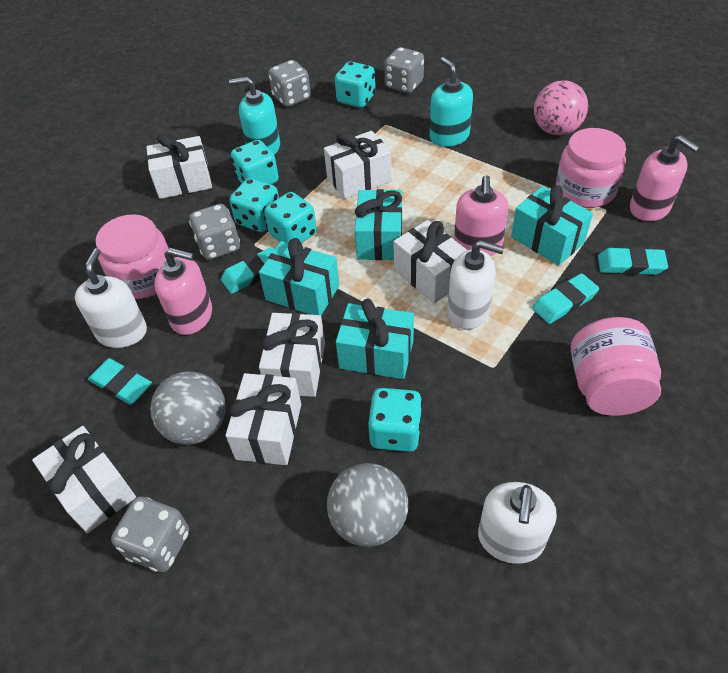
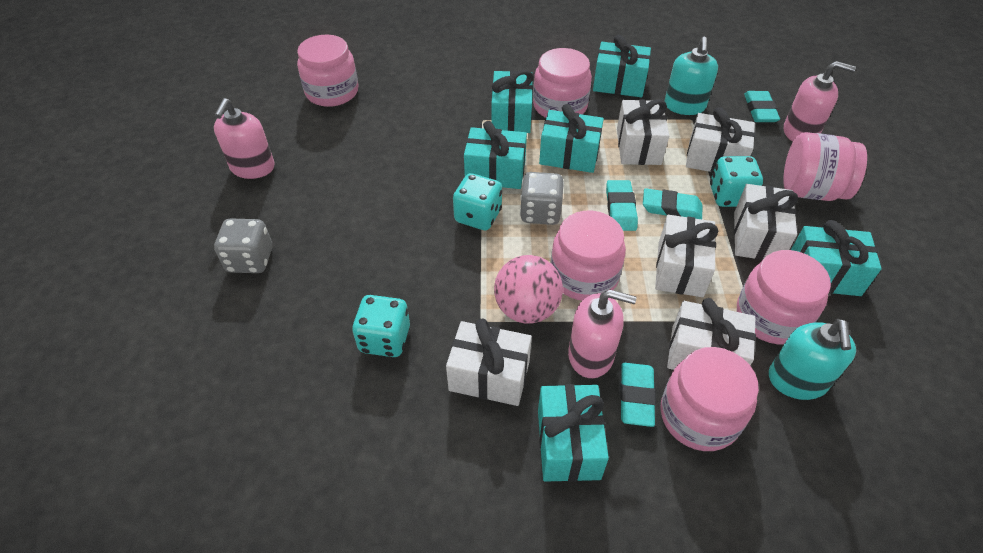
grey ball: 2 -> 0
grey dice: 4 -> 2
pink jar: 3 -> 6
turquoise dice: 5 -> 3
turquoise gift: 4 -> 6
white soap dispenser: 3 -> 0

